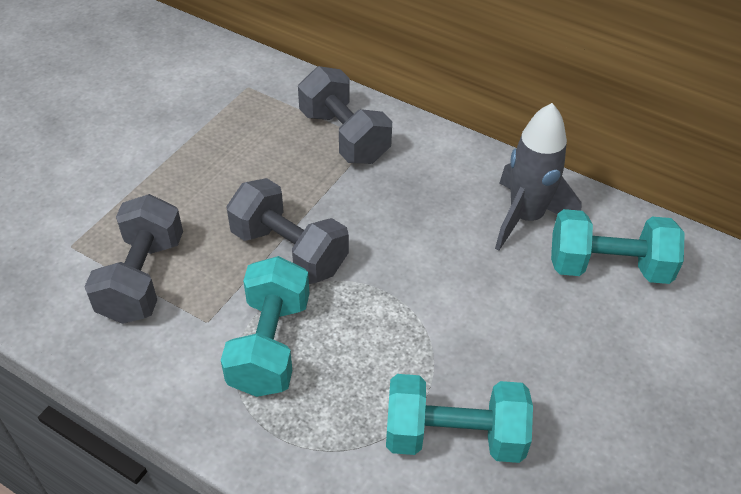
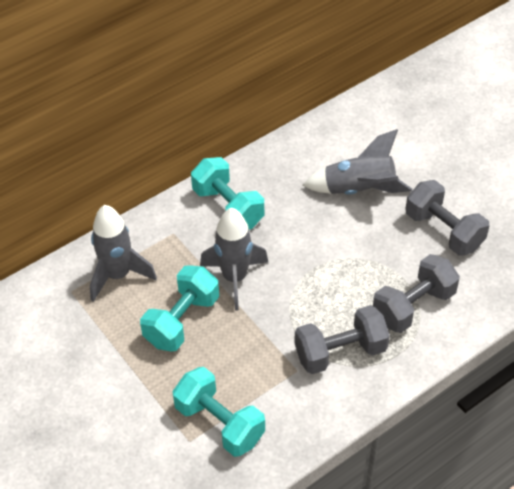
grey rocket: 1 -> 3

